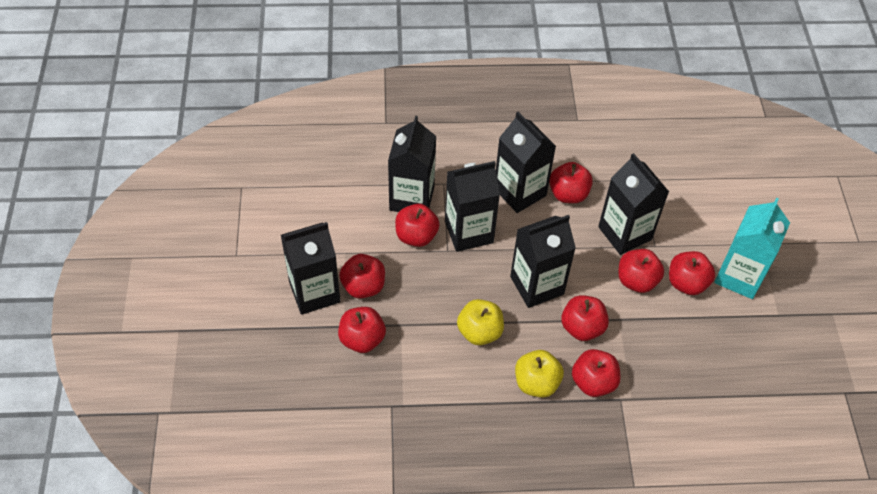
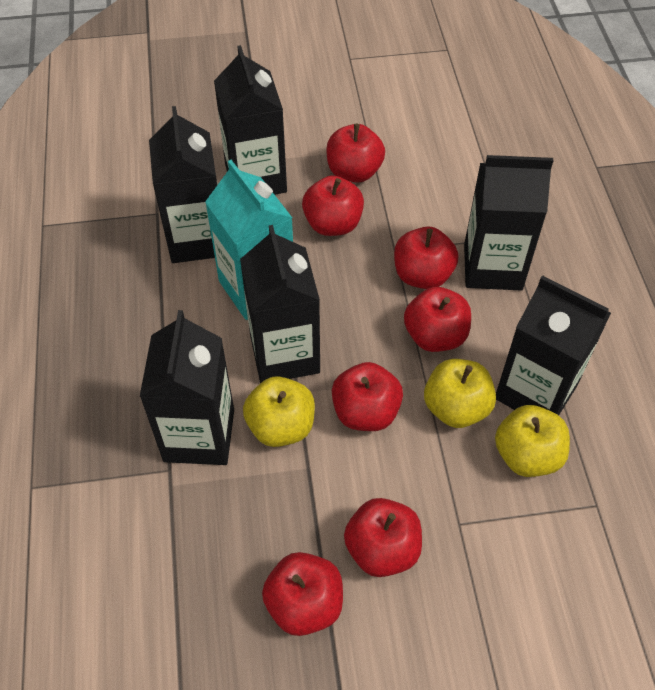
red apple: 8 -> 7
yellow apple: 2 -> 3

